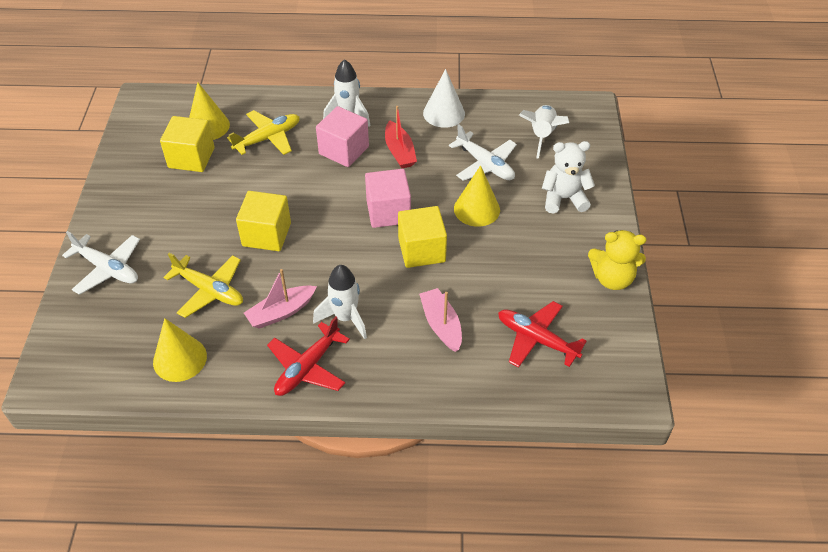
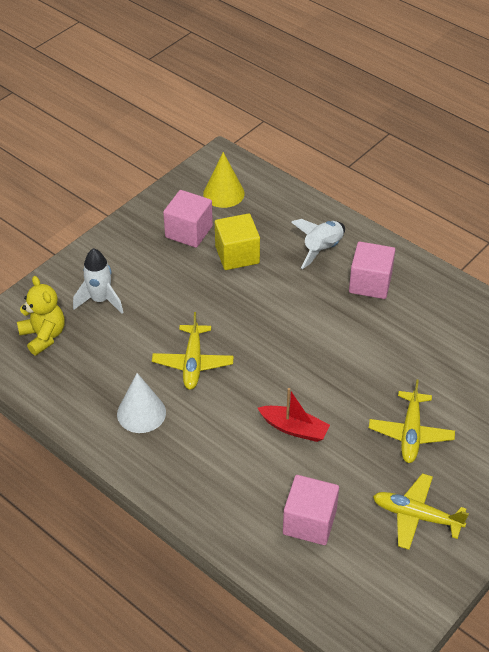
pink boat: 2 -> 0
pink cube: 2 -> 3
red plane: 2 -> 0
white plane: 2 -> 0
white rocket: 3 -> 2
white teddy bear: 1 -> 0
yellow cone: 3 -> 1
yellow cube: 3 -> 1
yellow plane: 2 -> 3

